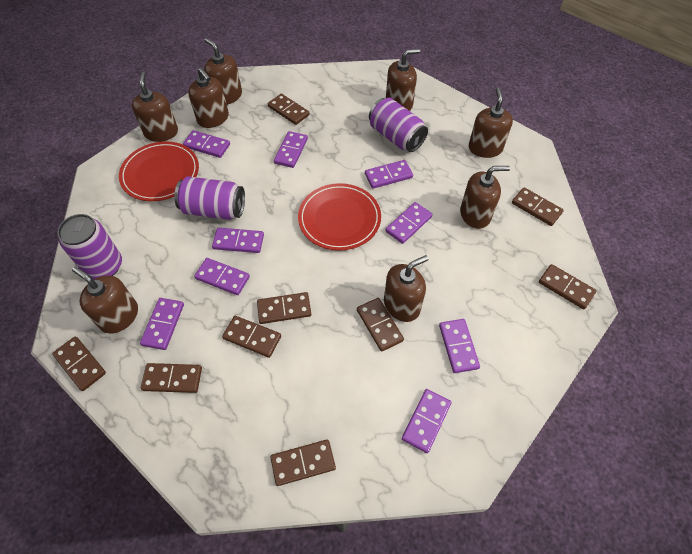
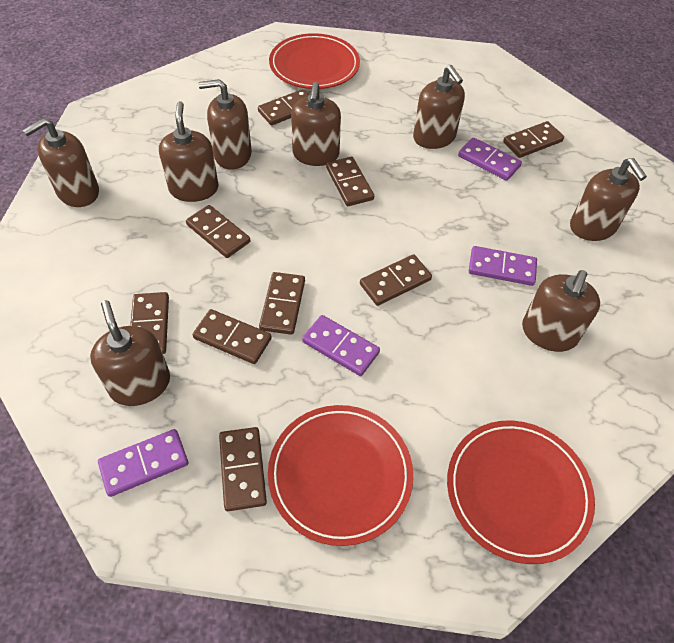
purple can: 3 -> 0
purple domino: 9 -> 4
red plate: 2 -> 3

